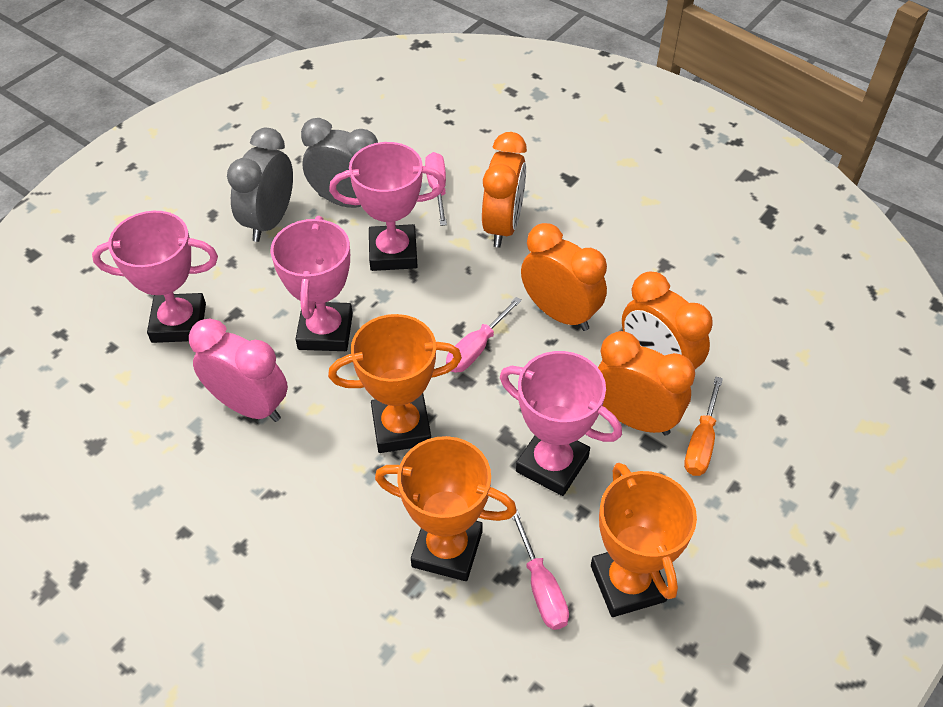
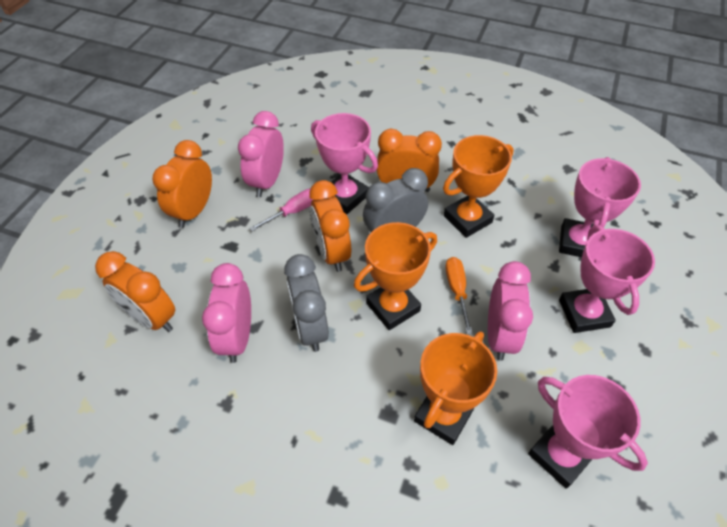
pink clock: 1 -> 3
pink screwdriver: 3 -> 1

